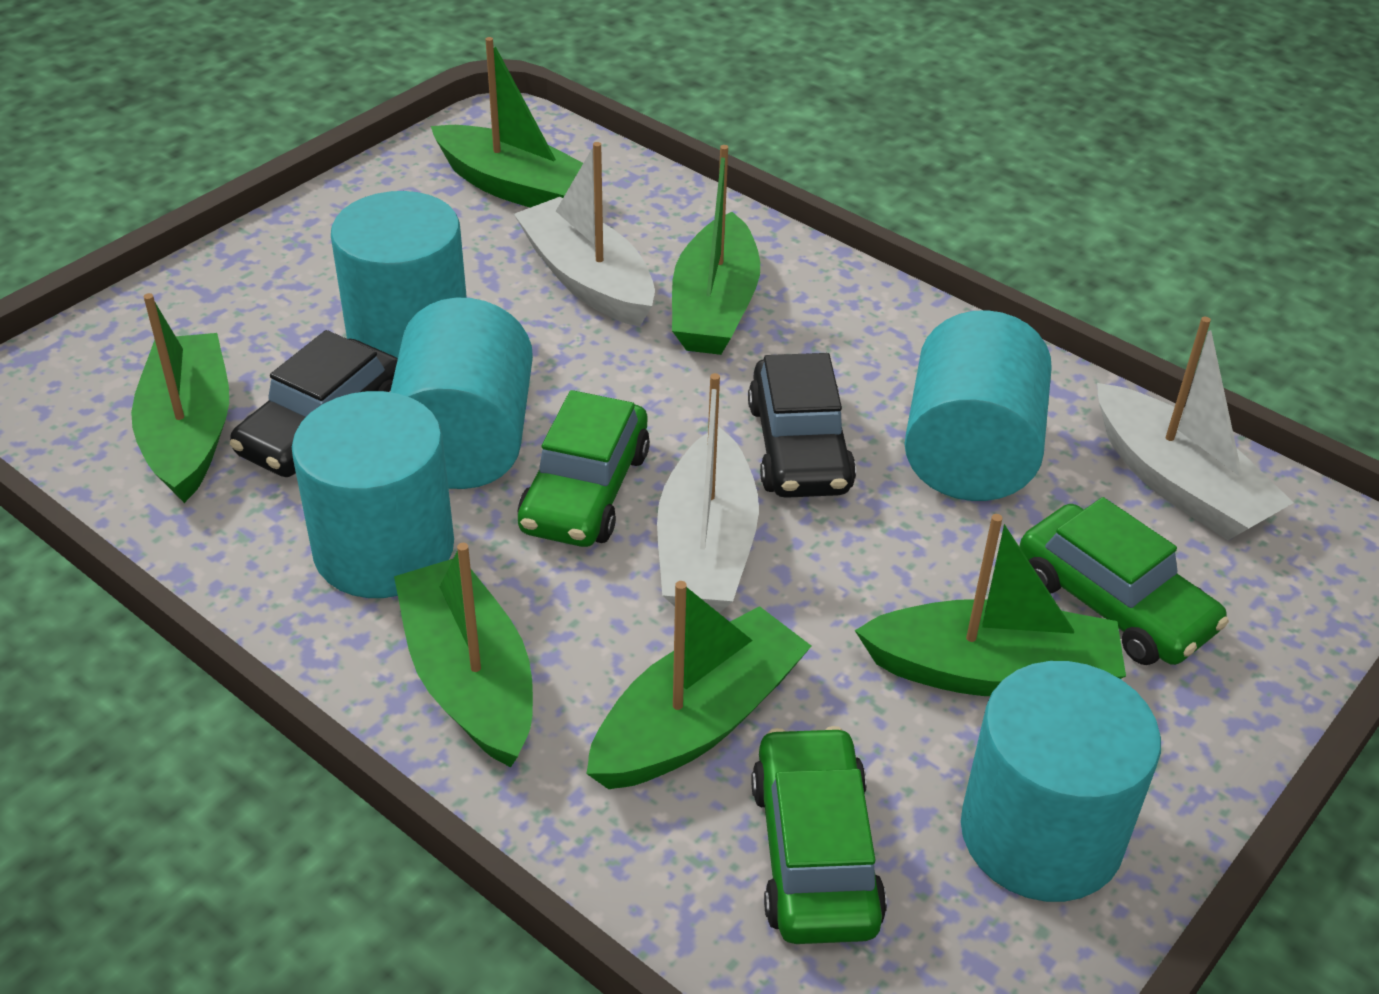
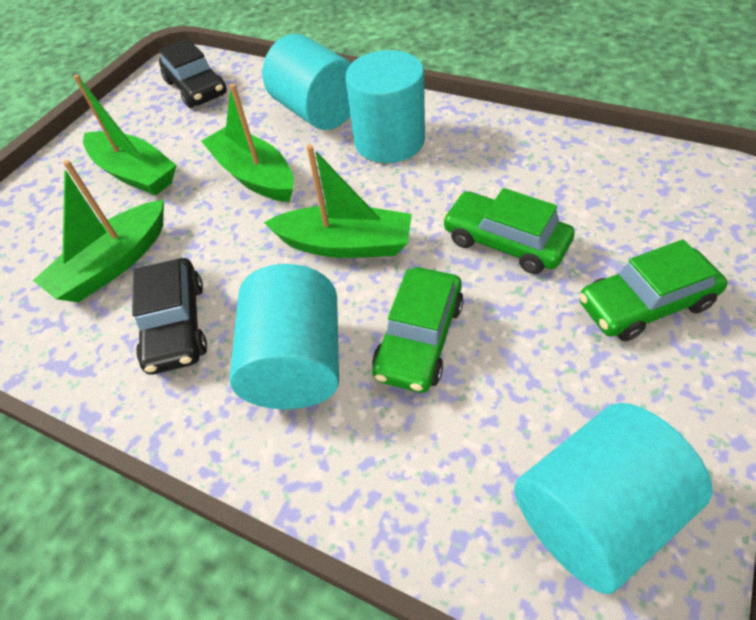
green boat: 6 -> 4
turquoise cylinder: 5 -> 4
white boat: 3 -> 0

